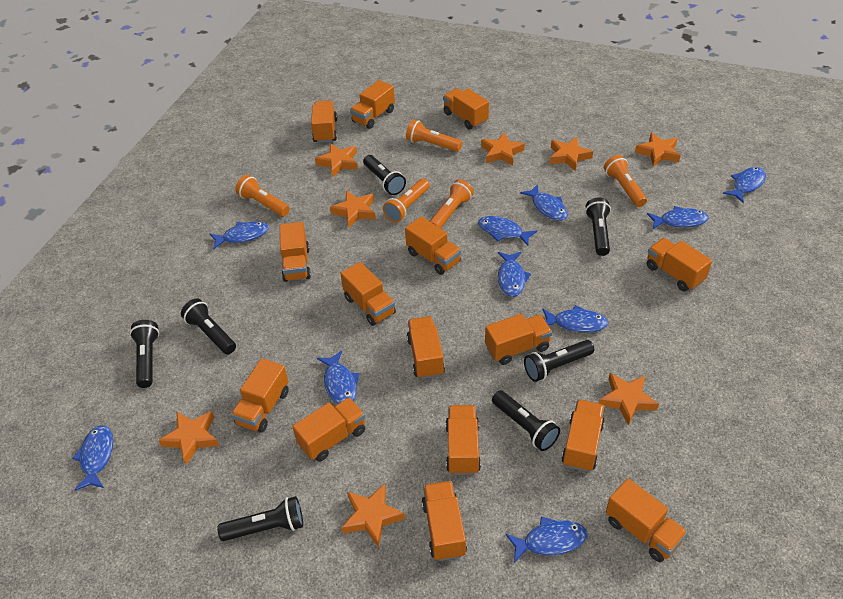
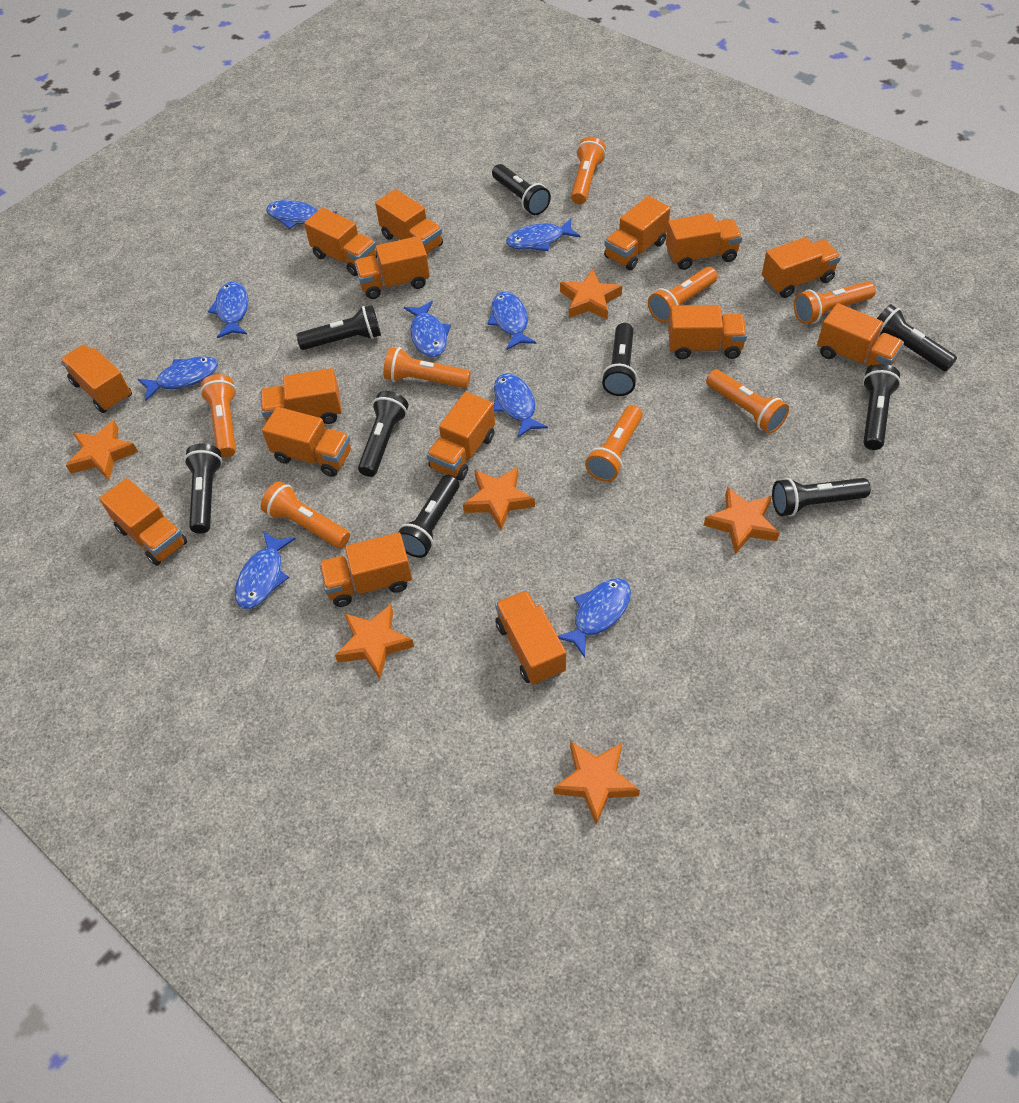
black flashlight: 7 -> 9
blue fish: 10 -> 9
orange flashlight: 5 -> 8
orange star: 8 -> 6

